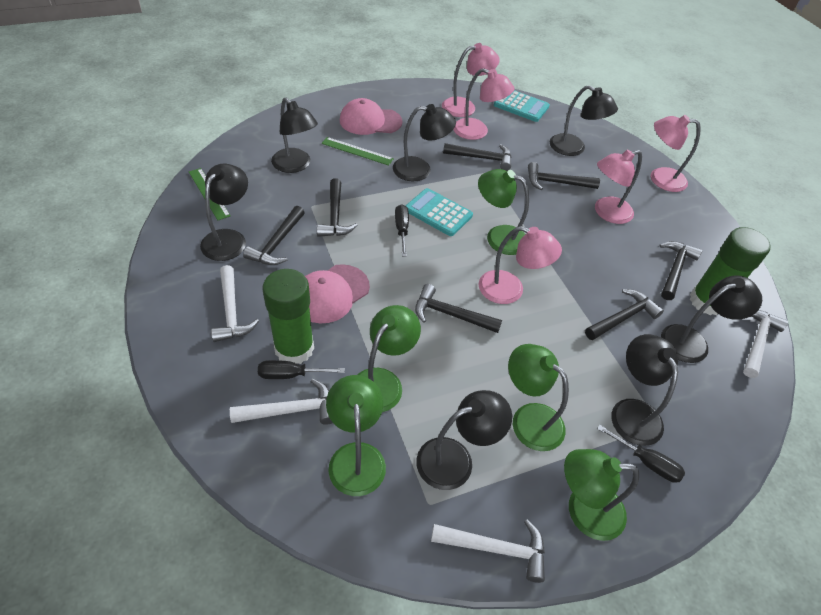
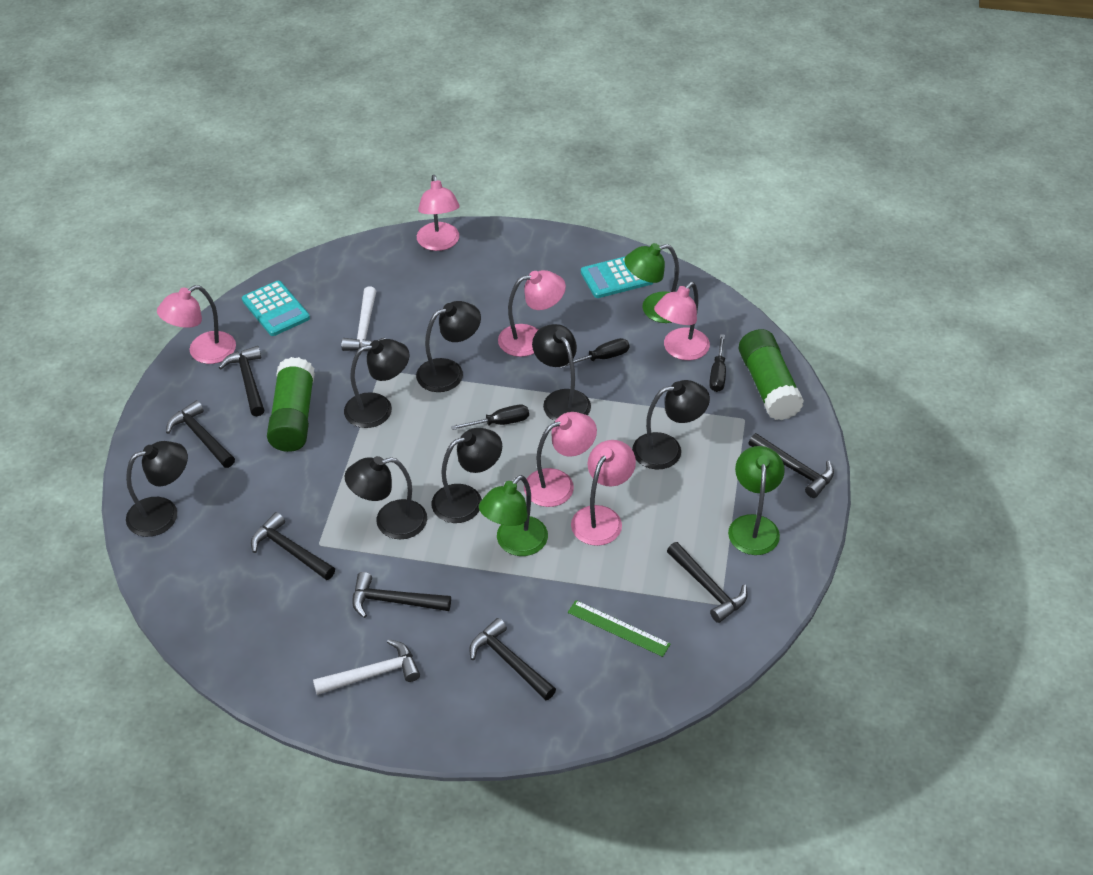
green lamp: 5 -> 3
green ruler: 2 -> 1
pink cap: 2 -> 0
pink lamp: 5 -> 6
white hammer: 4 -> 2

